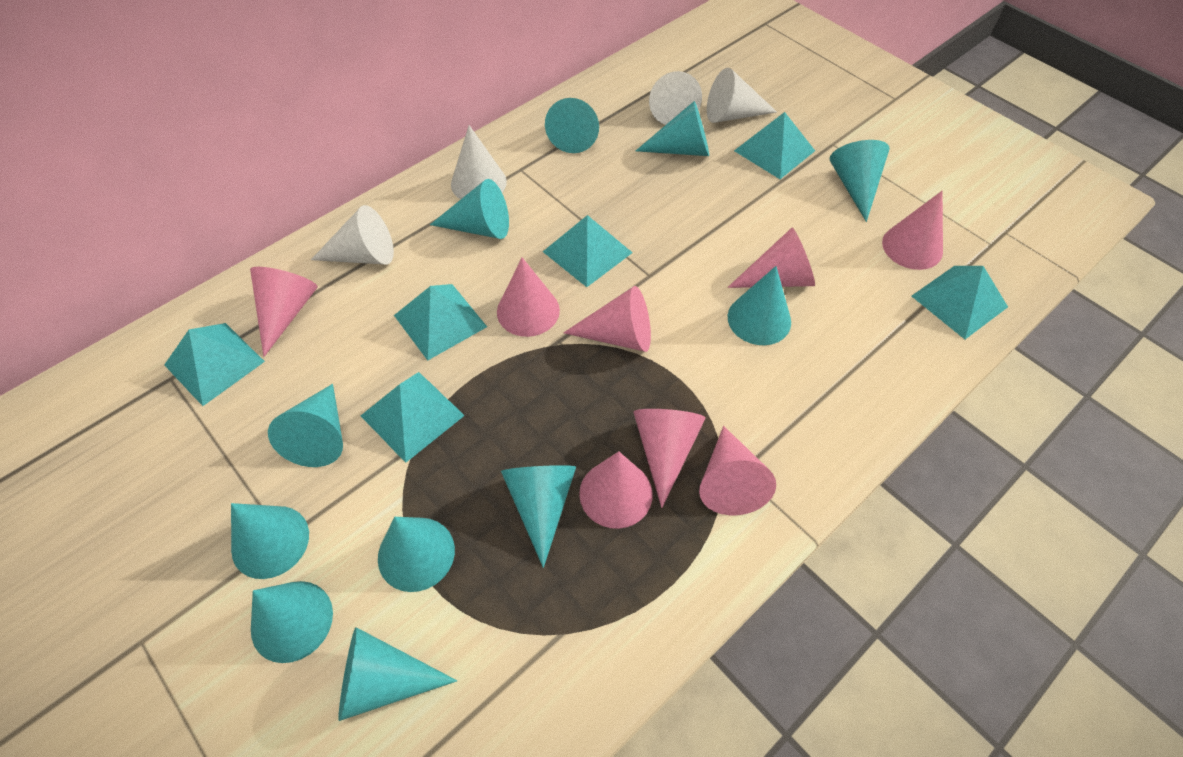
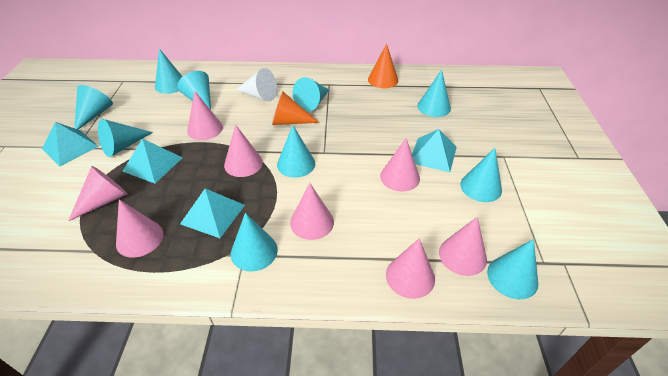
orange cone: 0 -> 2
turquoise cone: 11 -> 10
turquoise pyramid: 6 -> 4
white cone: 4 -> 1

